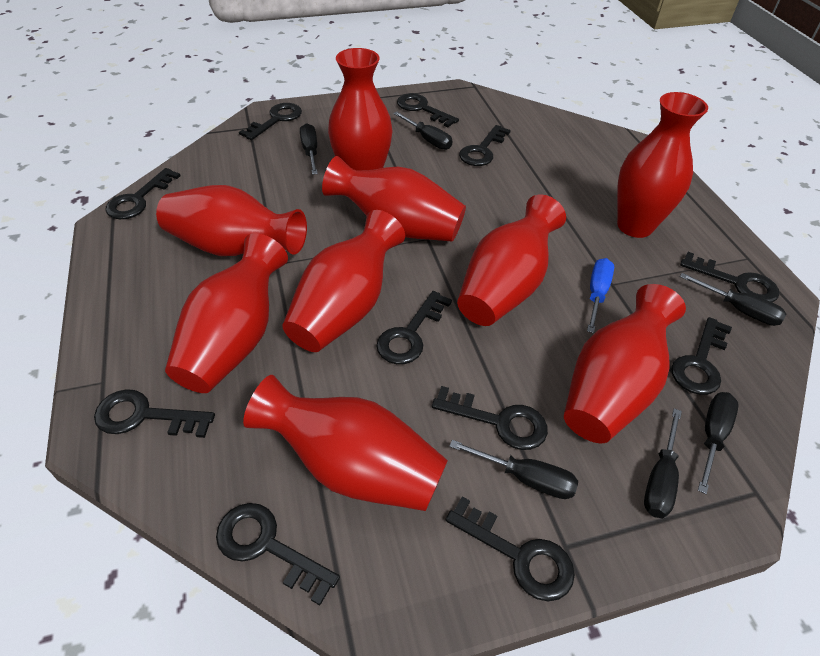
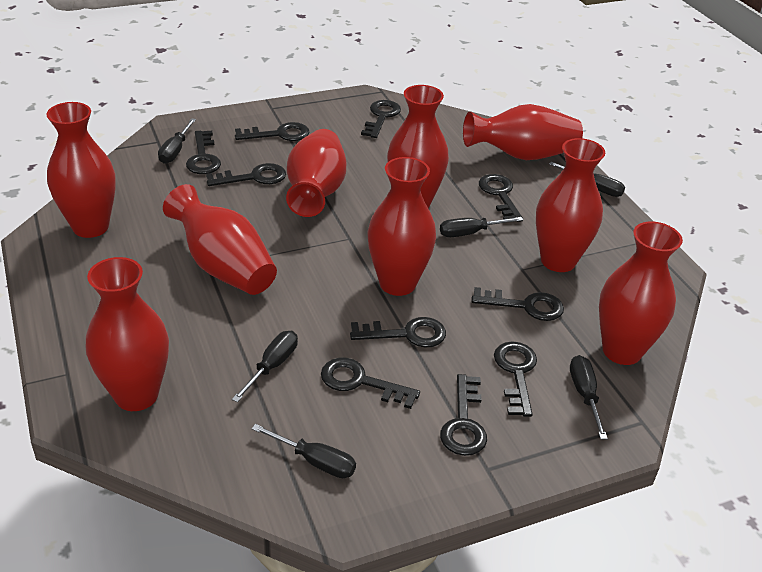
black key: 11 -> 10
blue screwdriver: 1 -> 0

